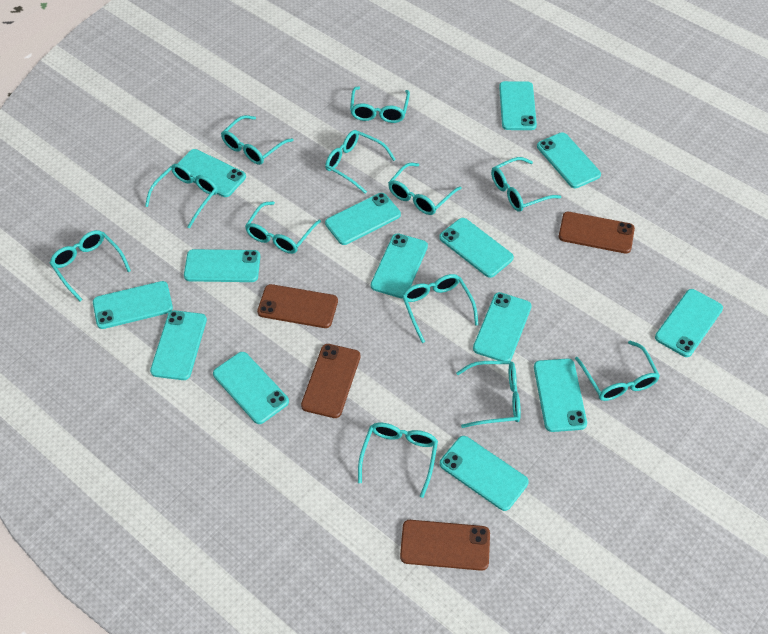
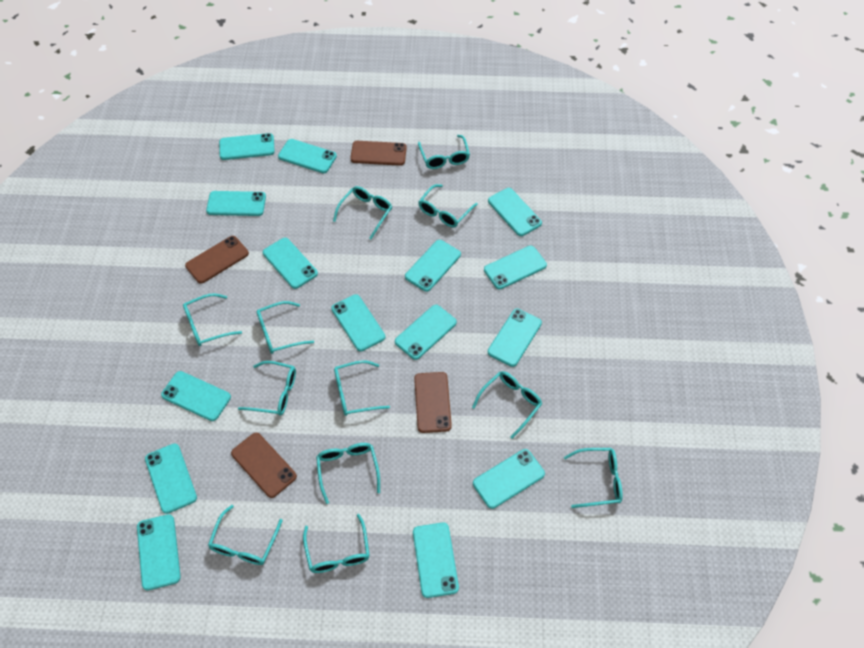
turquoise phone: 14 -> 15

